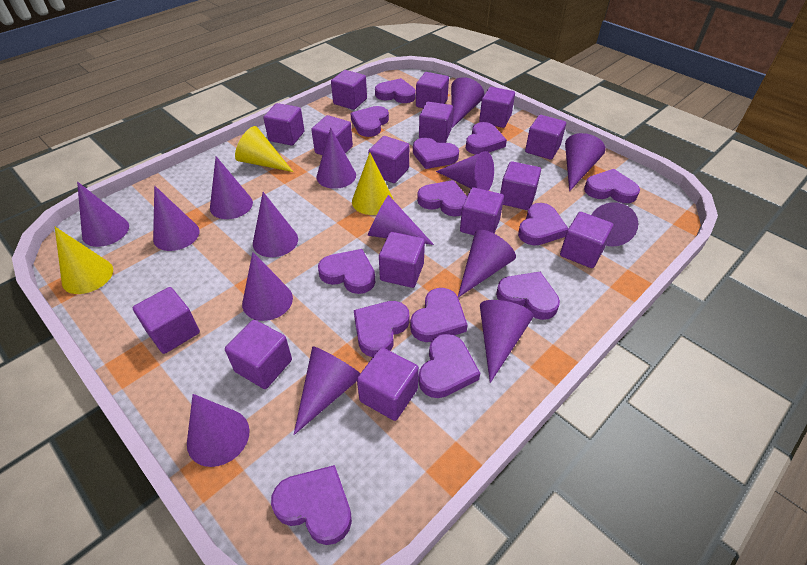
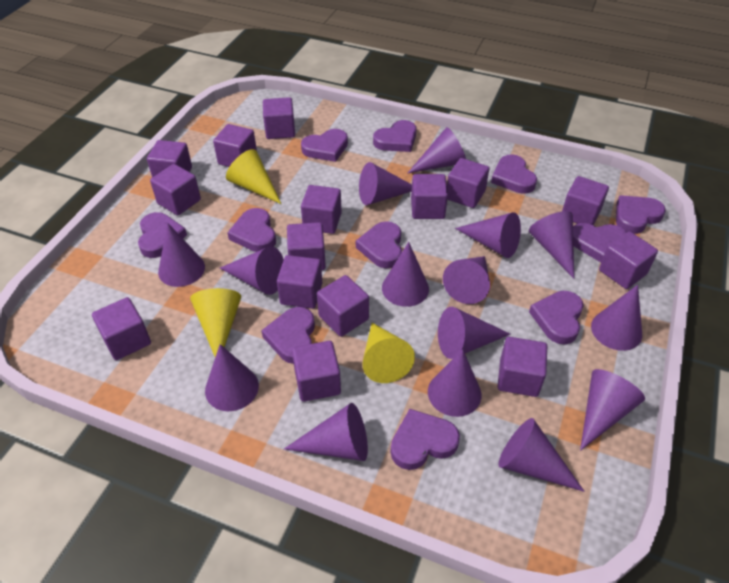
purple heart: 13 -> 11

